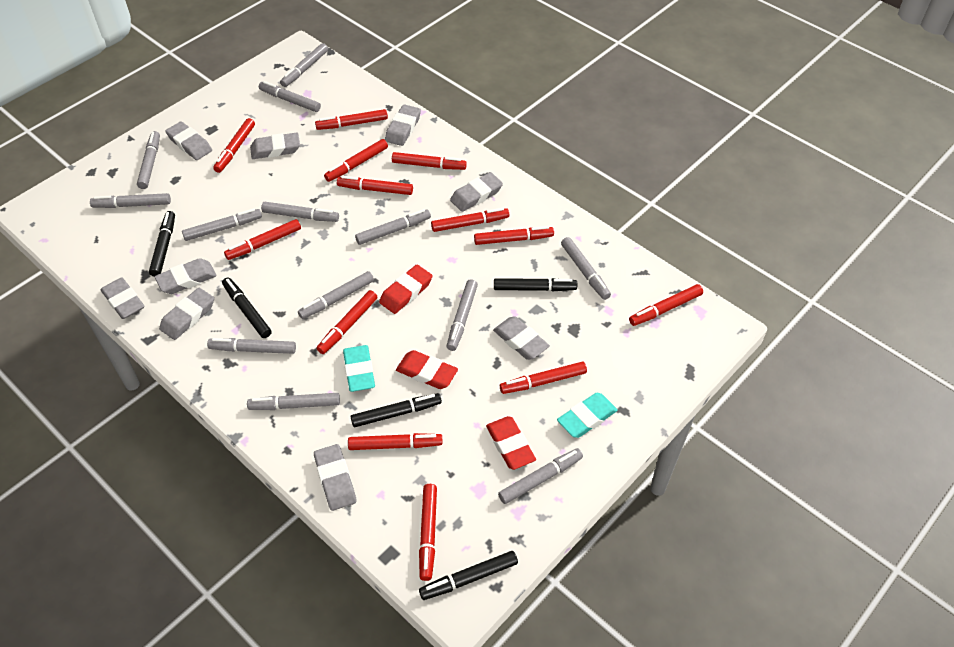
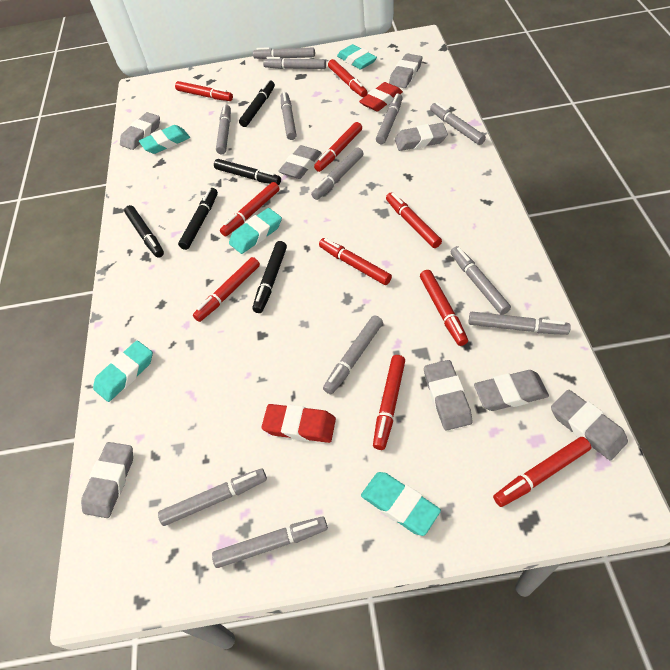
grey eraser: 9 -> 8
grey marker: 13 -> 12
red eraser: 3 -> 2
red marker: 13 -> 10
turquoise eraser: 2 -> 5

